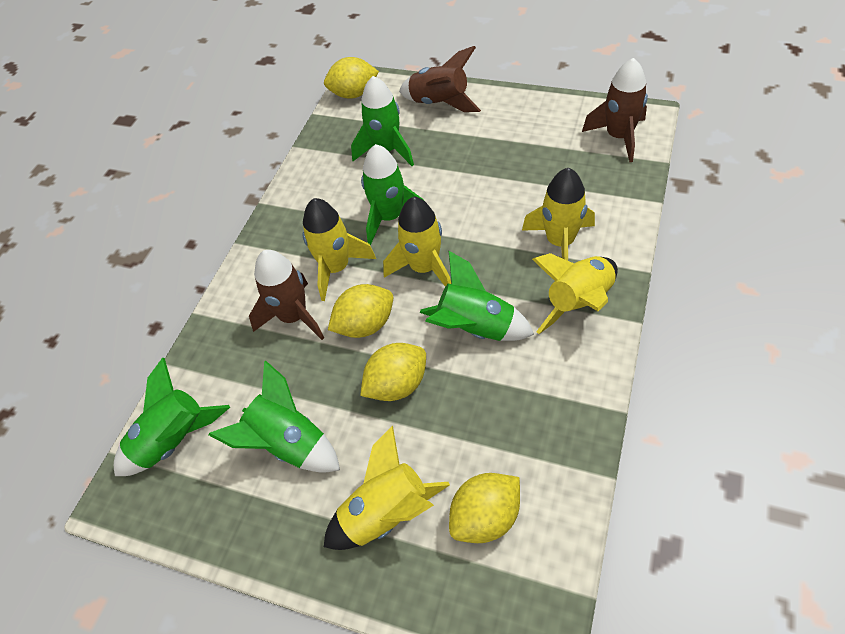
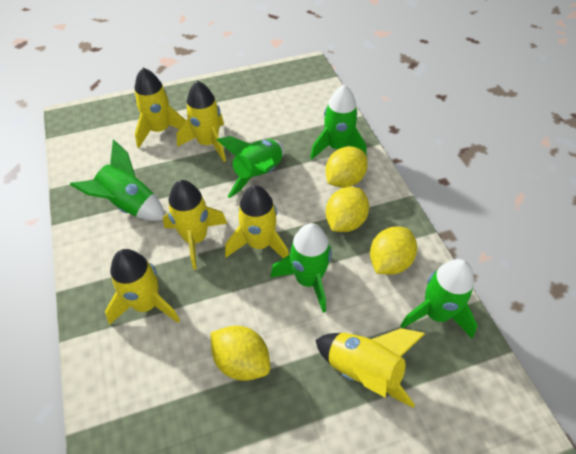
brown rocket: 3 -> 0
yellow rocket: 5 -> 6

